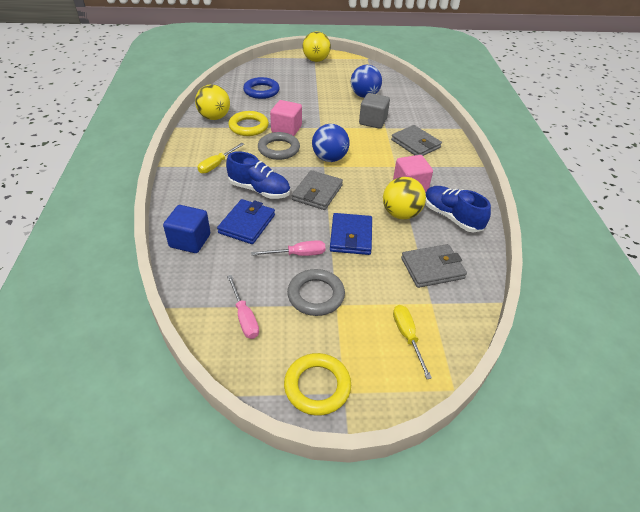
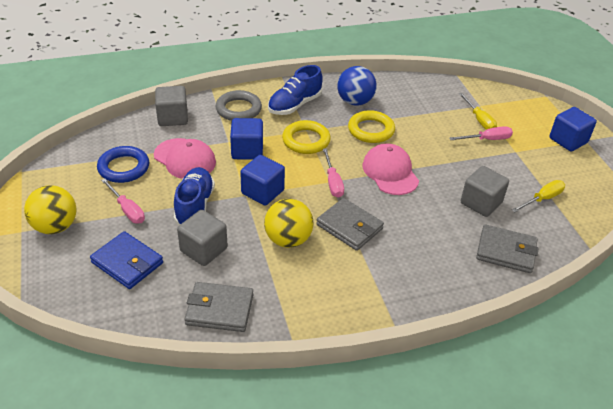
blue ball: 2 -> 1
blue cube: 1 -> 3
blue wallet: 2 -> 1
grey cube: 1 -> 3
grey ring: 2 -> 1
pink cap: 0 -> 2
pink cube: 2 -> 0
pink screwdriver: 2 -> 3
yellow ball: 3 -> 2

